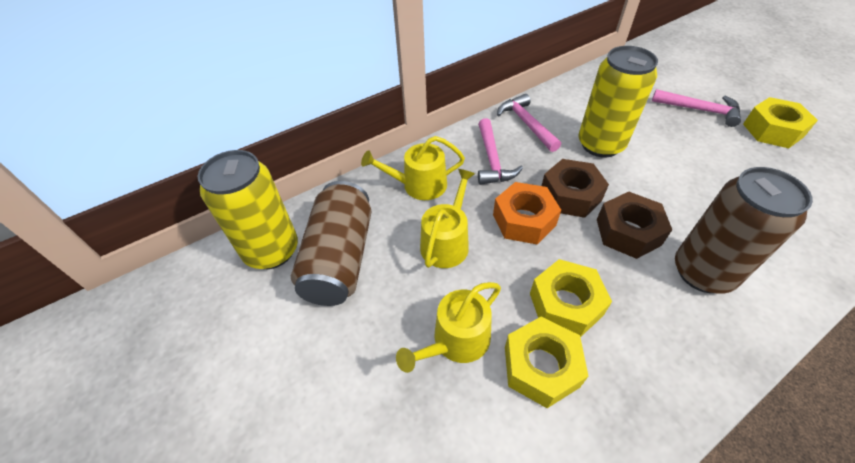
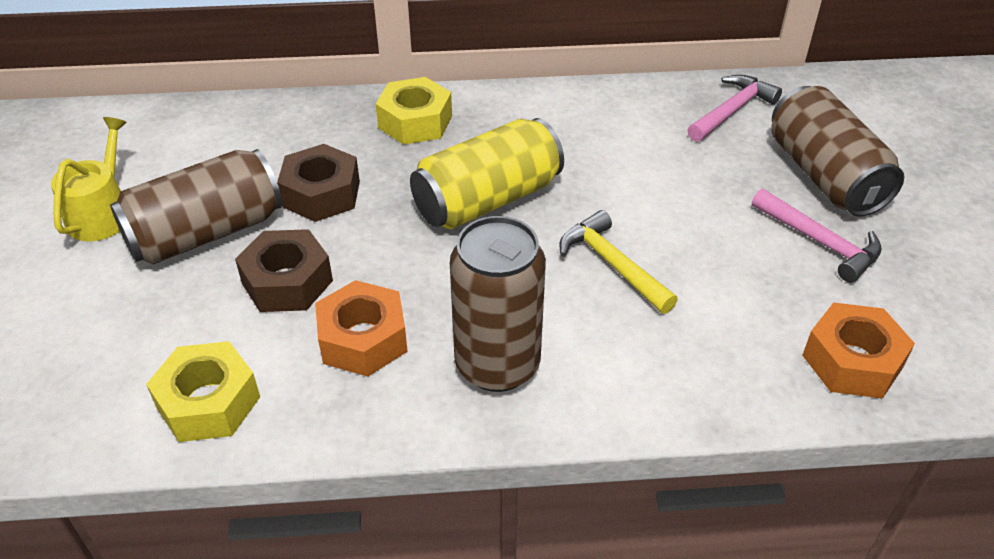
brown can: 2 -> 3
orange nut: 1 -> 2
pink hammer: 3 -> 2
yellow can: 2 -> 1
yellow hammer: 0 -> 1
yellow nut: 3 -> 2
yellow watering can: 3 -> 1

